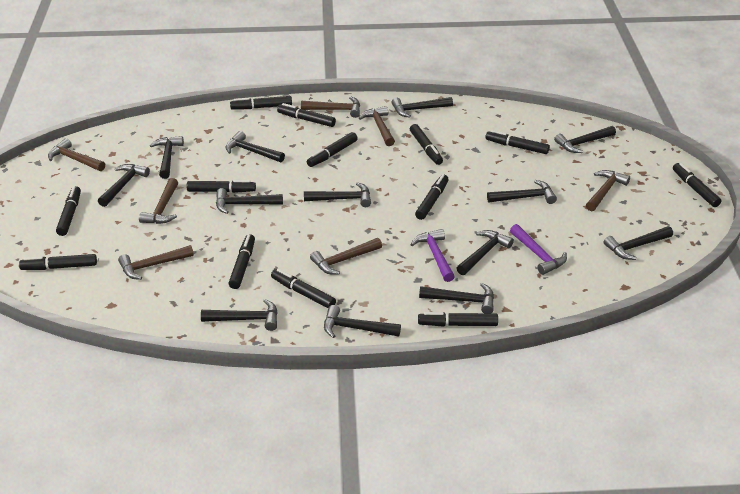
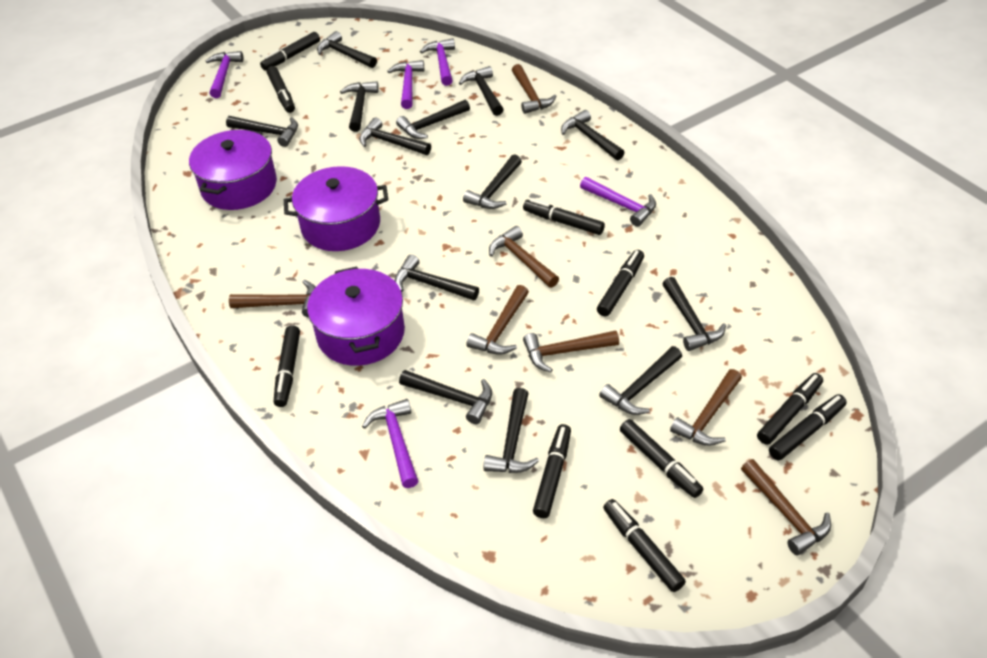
black marker: 13 -> 10
purple hammer: 2 -> 5
purple pot: 0 -> 3

